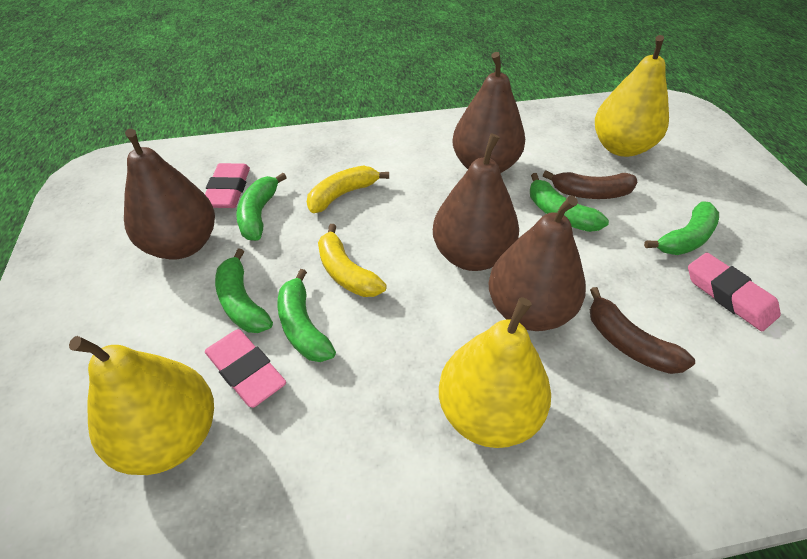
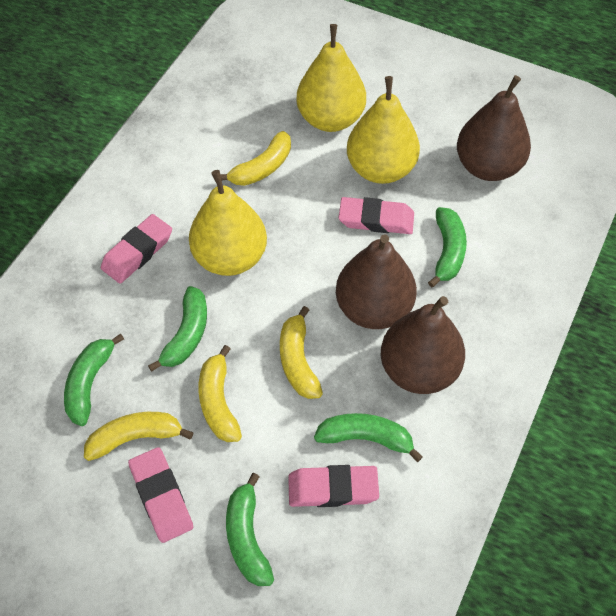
brown banana: 2 -> 0
brown pear: 4 -> 3
pink eraser: 3 -> 4
yellow banana: 2 -> 4

